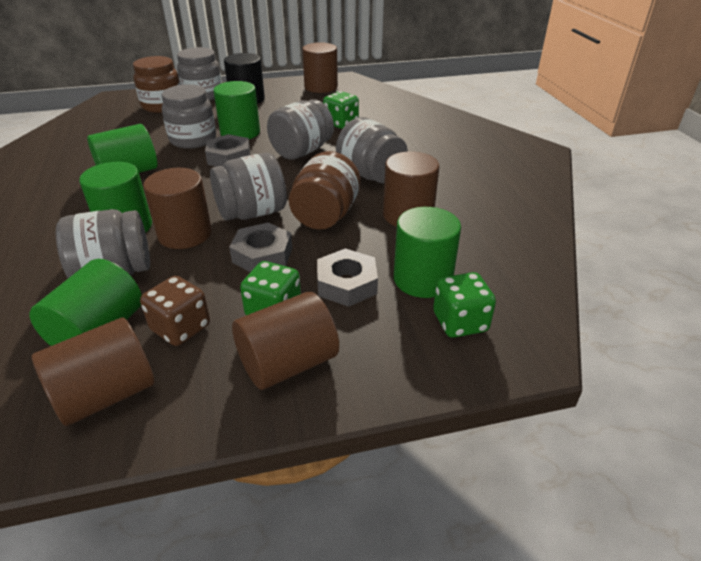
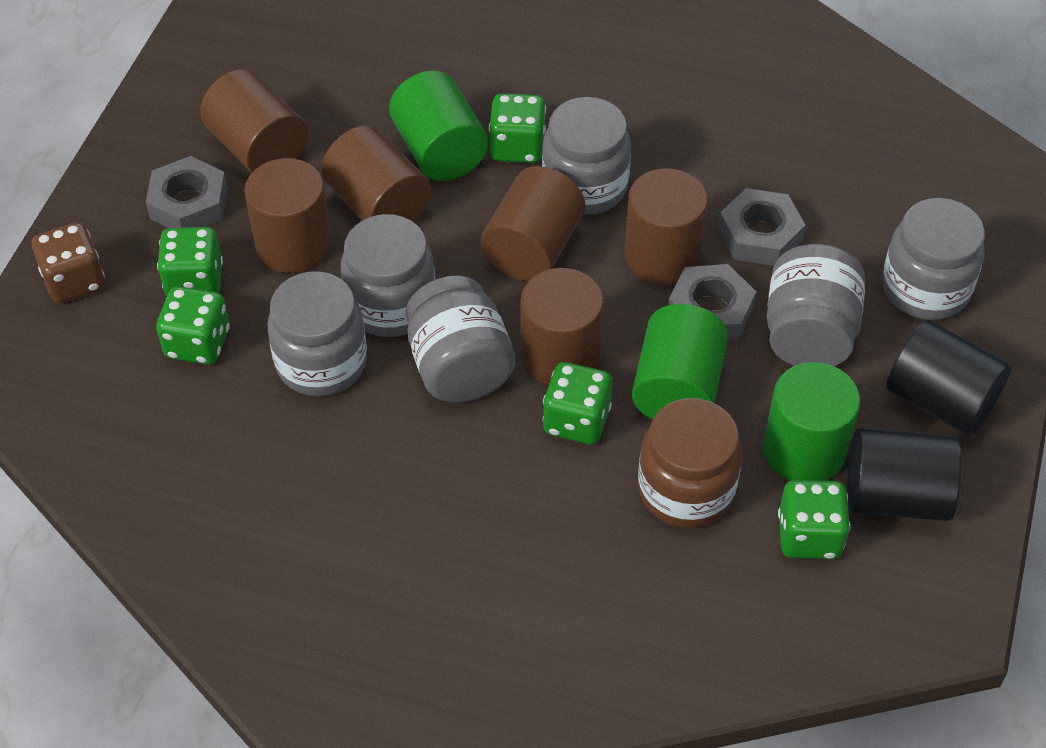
black cylinder: 1 -> 2
brown cylinder: 5 -> 6
brown jar: 2 -> 1
green cylinder: 5 -> 3
green dice: 3 -> 5

